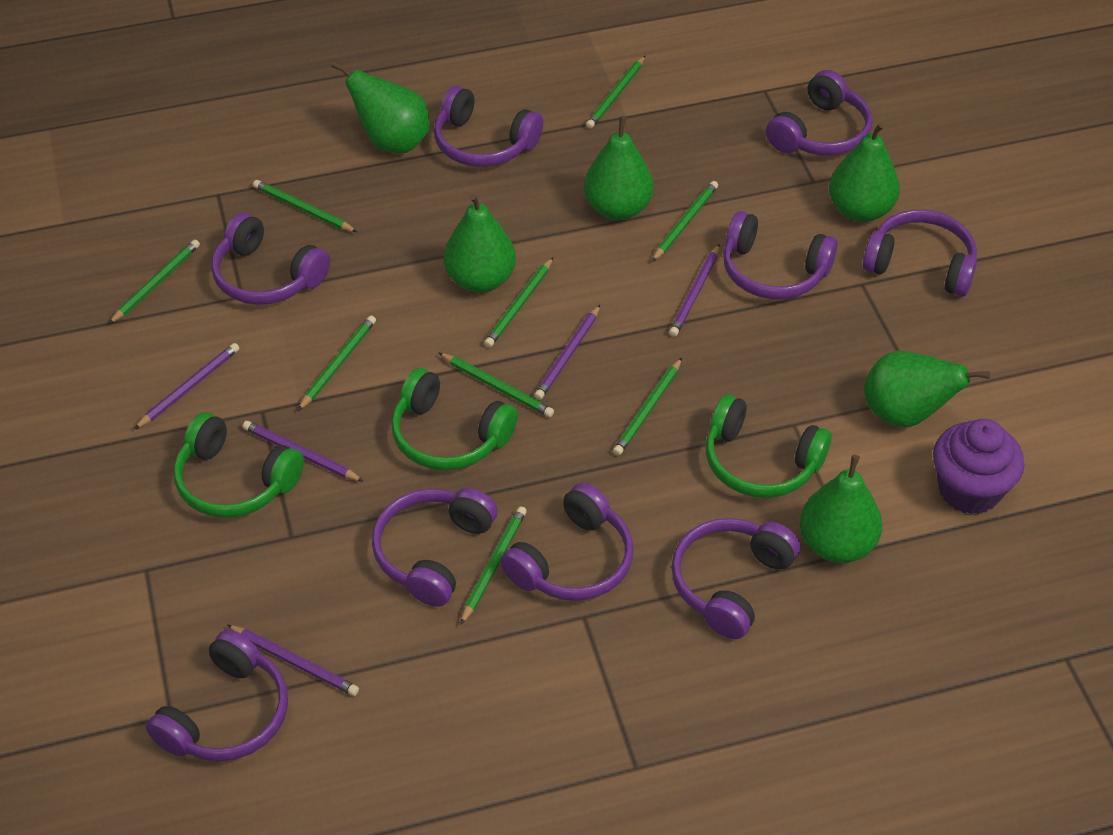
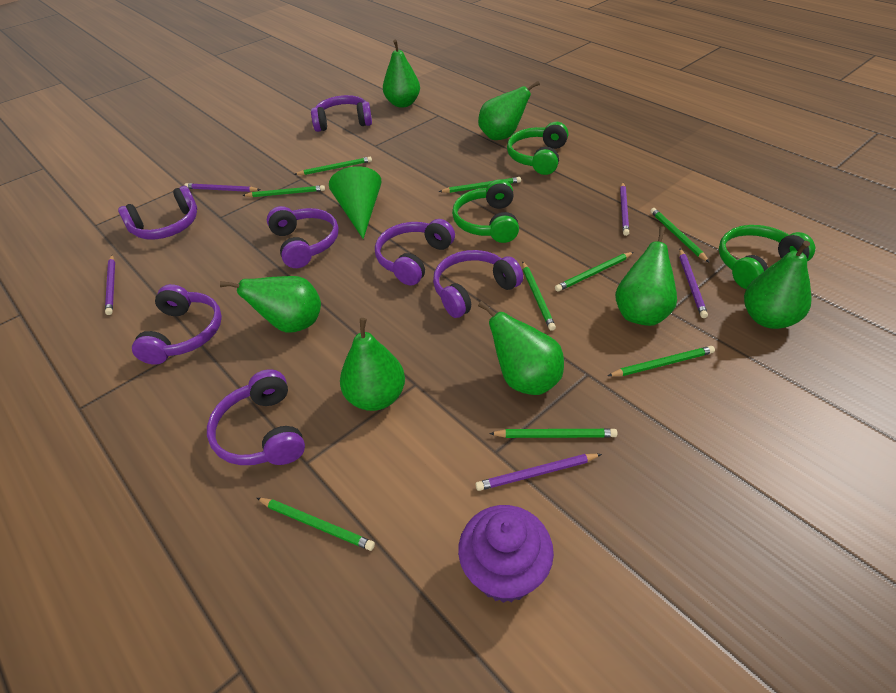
green cone: 0 -> 1
green pear: 6 -> 7
purple headphones: 9 -> 7

